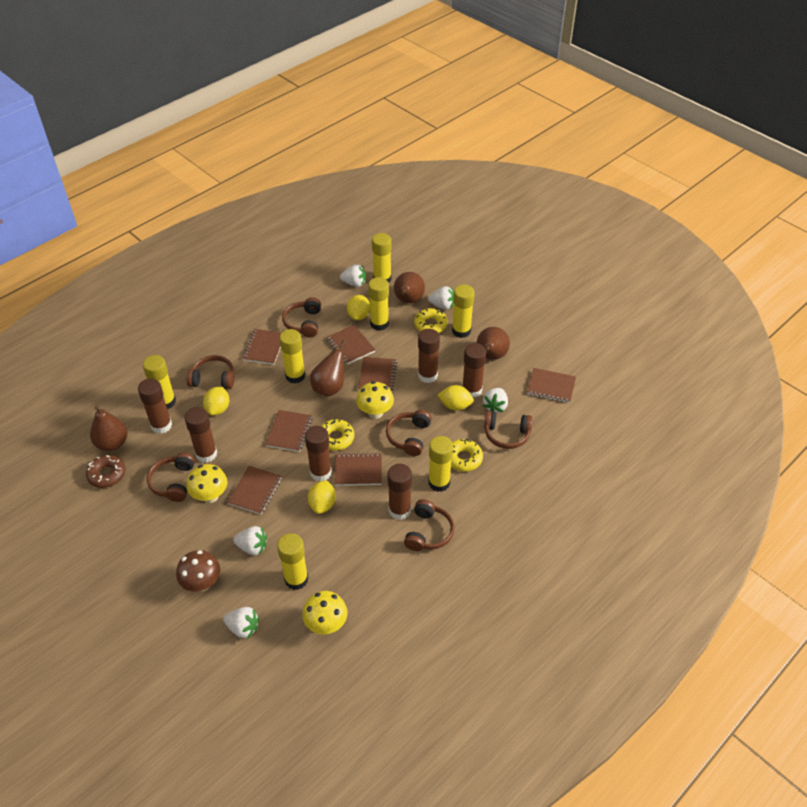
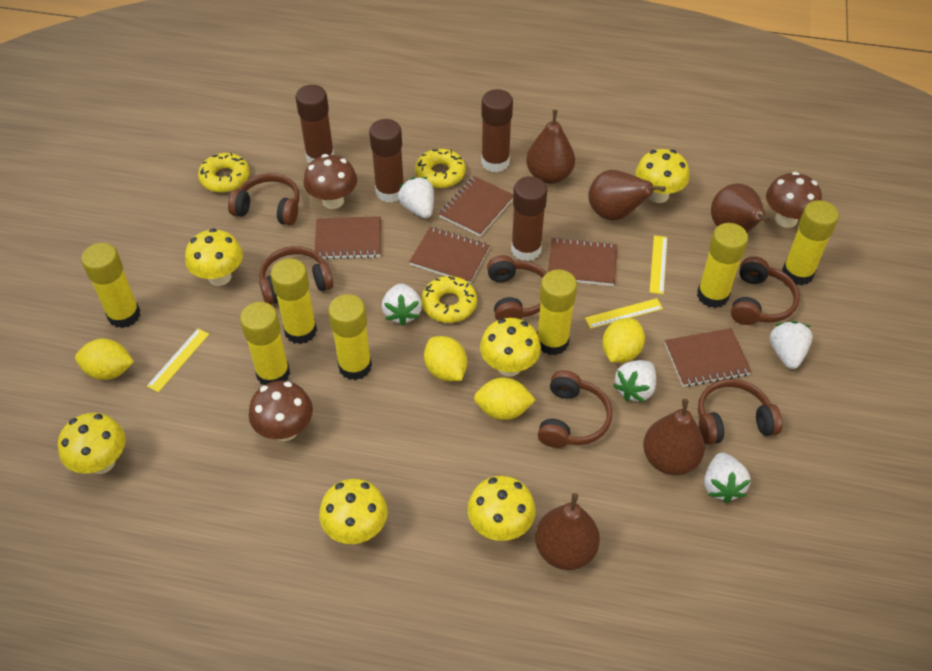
brown donut: 1 -> 0
brown glue stick: 6 -> 4
brown mushroom: 1 -> 3
brown notebook: 7 -> 5
brown pear: 4 -> 5
yellow mushroom: 3 -> 6
yellow ruler: 0 -> 3

